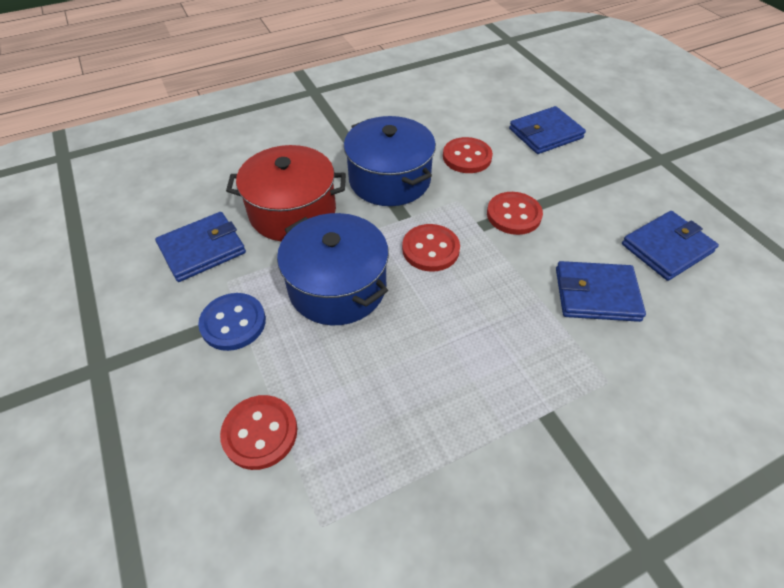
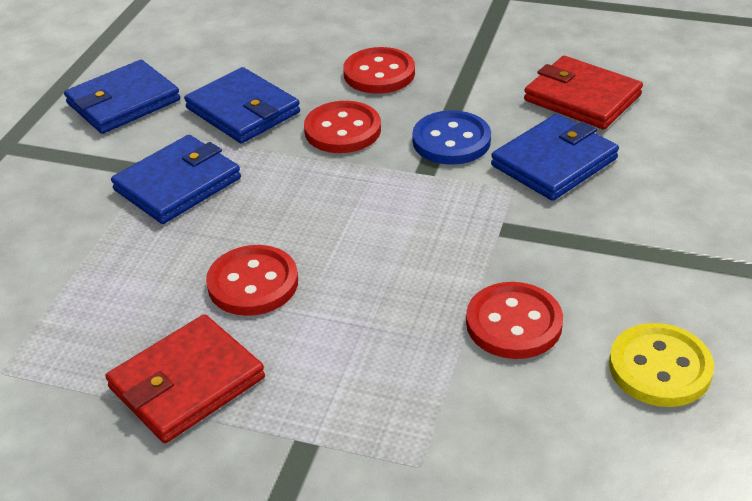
blue pot: 2 -> 0
red pot: 1 -> 0
red wallet: 0 -> 2
yellow button: 0 -> 1

